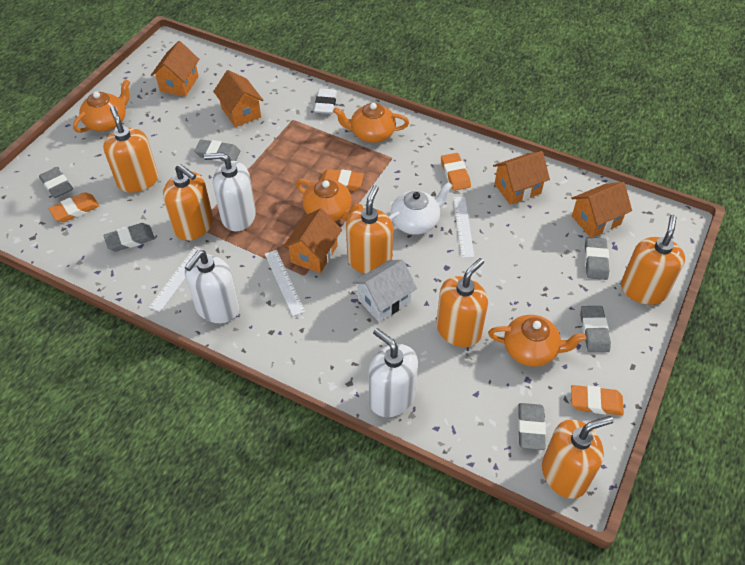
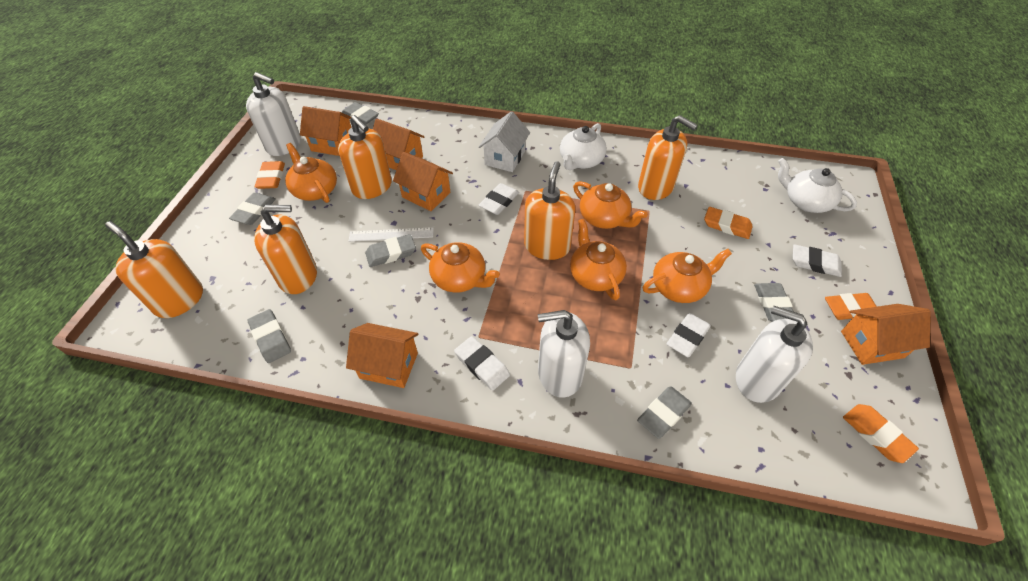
orange soap dispenser: 6 -> 5
orange teapot: 4 -> 5
white eraser: 1 -> 4
white ruler: 3 -> 1
white teapot: 1 -> 2

